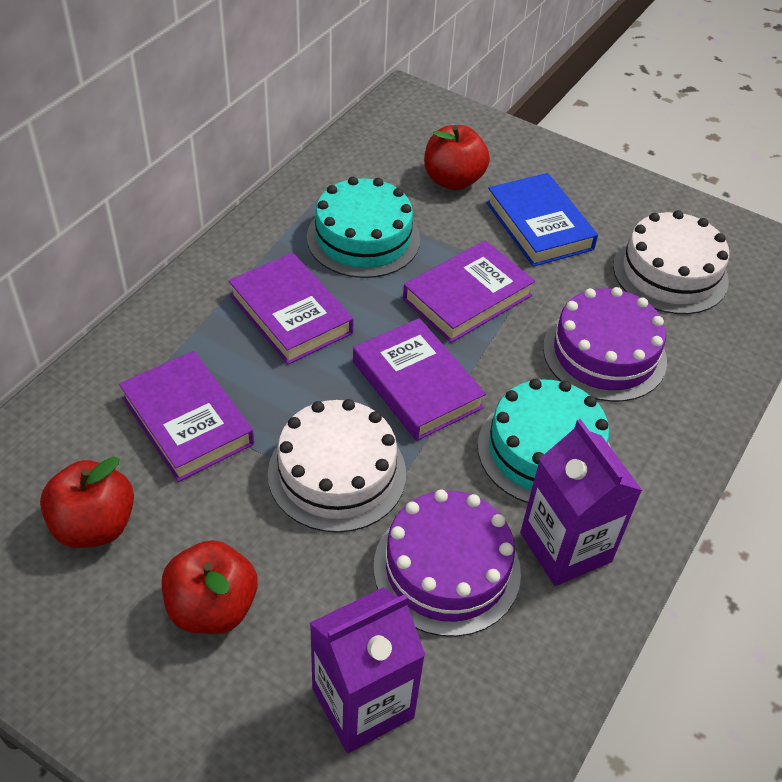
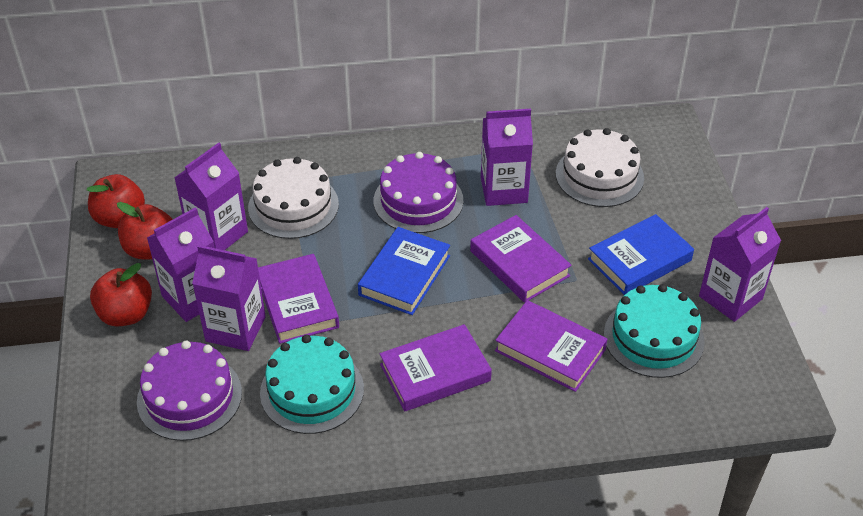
blue book: 1 -> 2
purple carton: 2 -> 5

